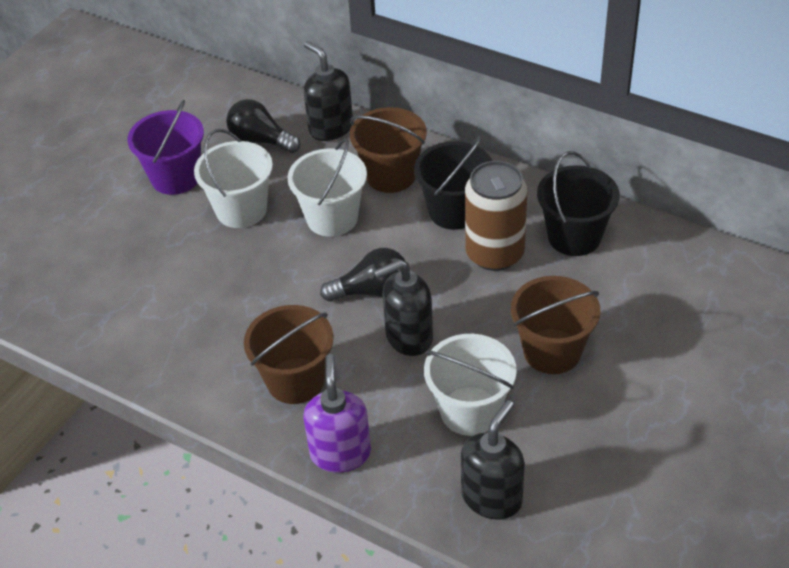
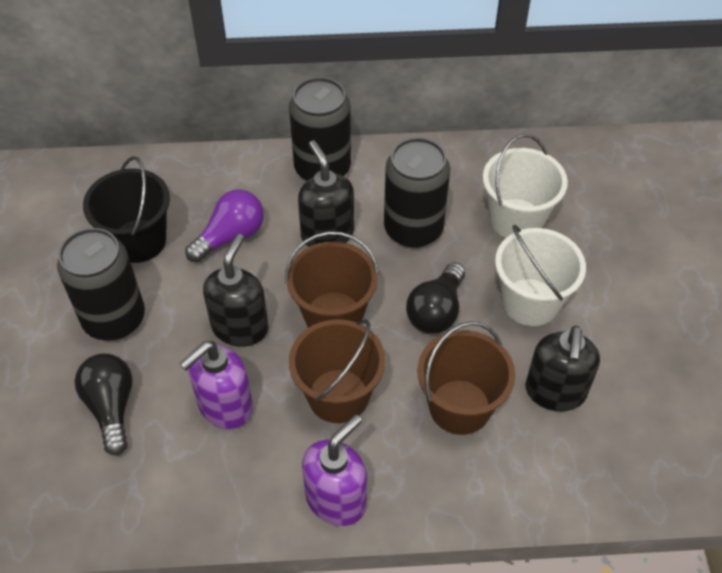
black bucket: 2 -> 1
black can: 0 -> 3
brown can: 1 -> 0
purple bucket: 1 -> 0
purple light bulb: 0 -> 1
purple soap dispenser: 1 -> 2
white bucket: 3 -> 2

